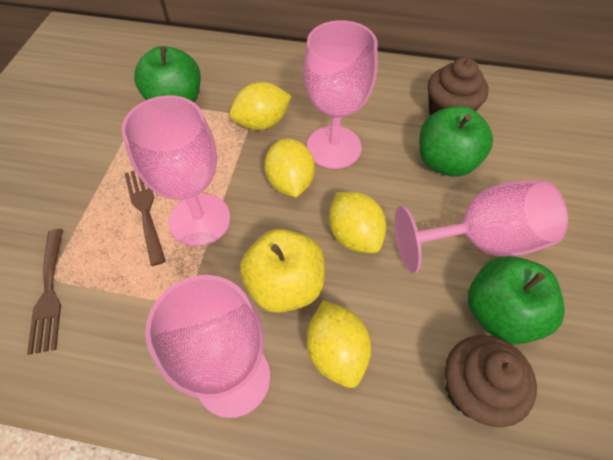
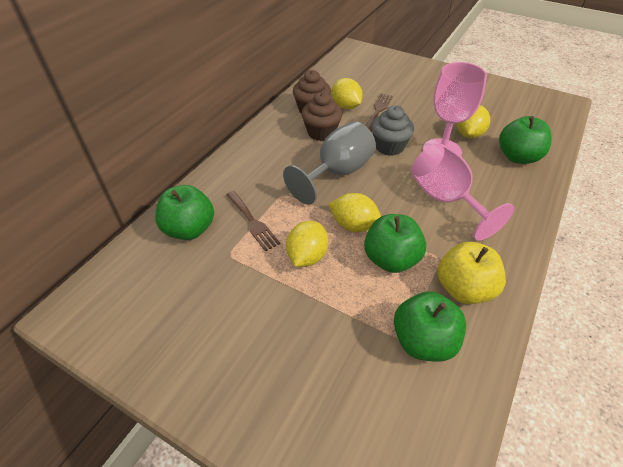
green apple: 3 -> 4
grey cupcake: 0 -> 1
grey goblet: 0 -> 1
pink goblet: 4 -> 2

